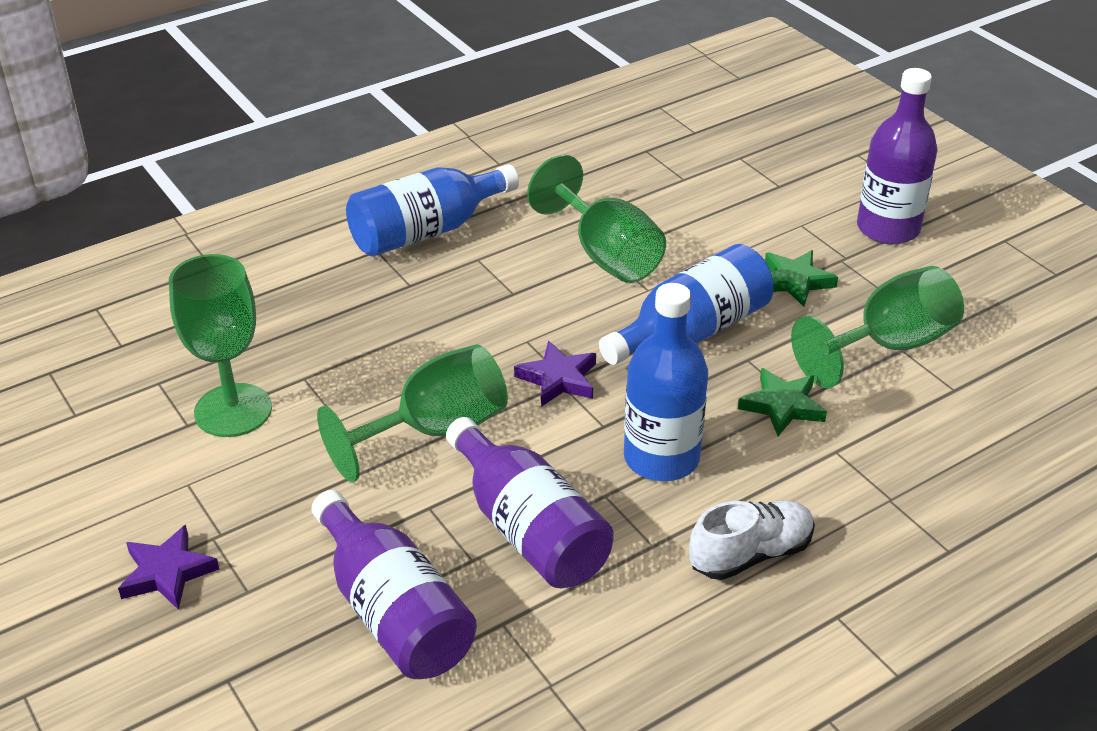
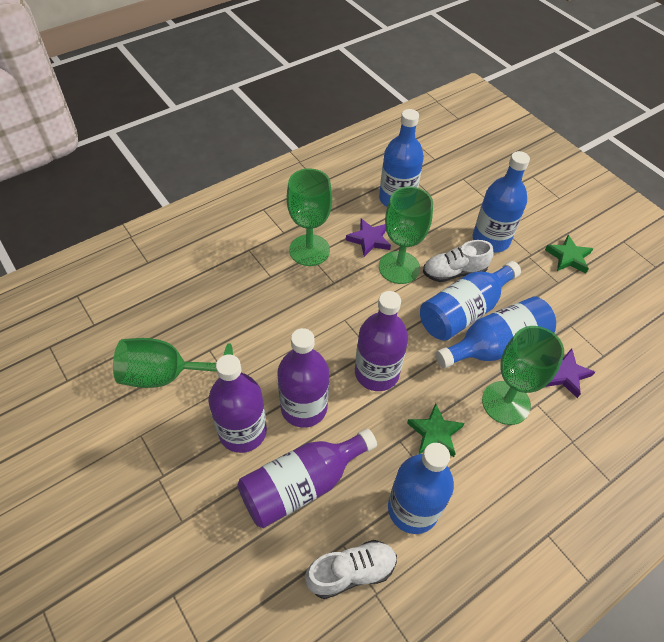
blue bottle: 3 -> 5
purple bottle: 3 -> 4
white shoe: 1 -> 2

